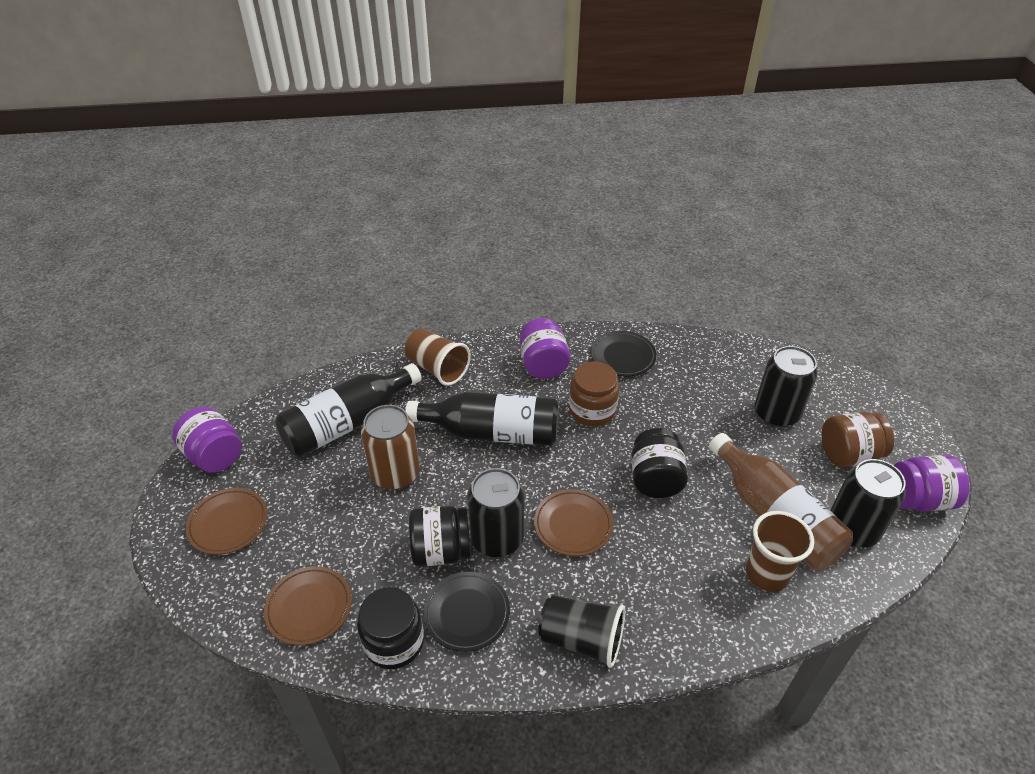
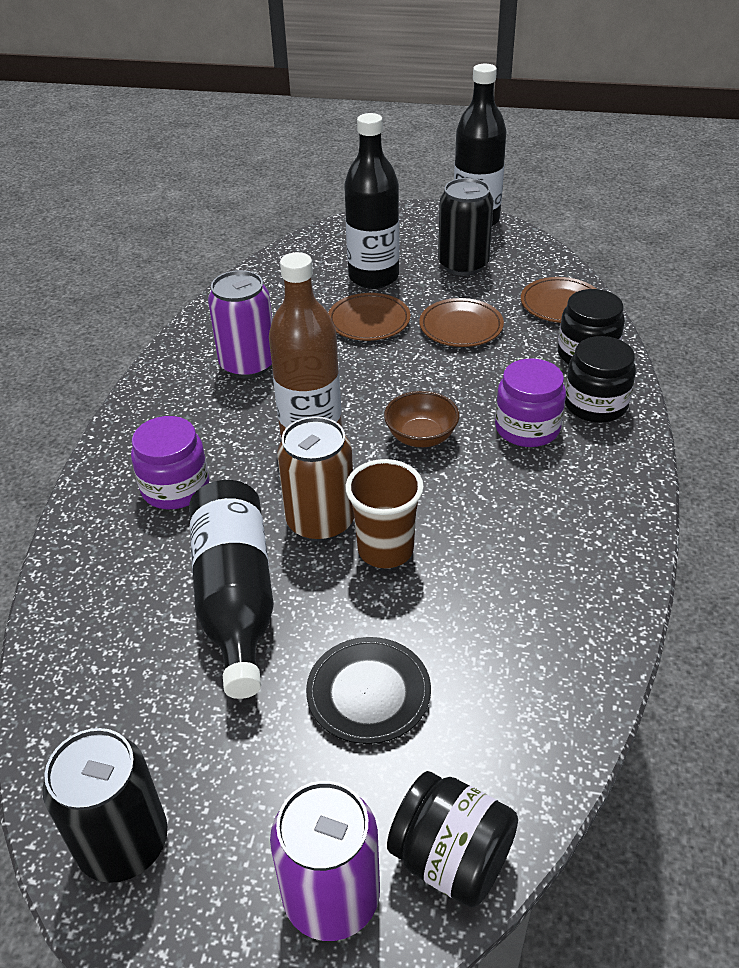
black bottle: 2 -> 3
black can: 3 -> 2
black cup: 1 -> 0
black plate: 2 -> 1
brown bowl: 0 -> 1
brown cup: 2 -> 1
brown jar: 2 -> 0
purple can: 0 -> 2
purple jar: 3 -> 2

